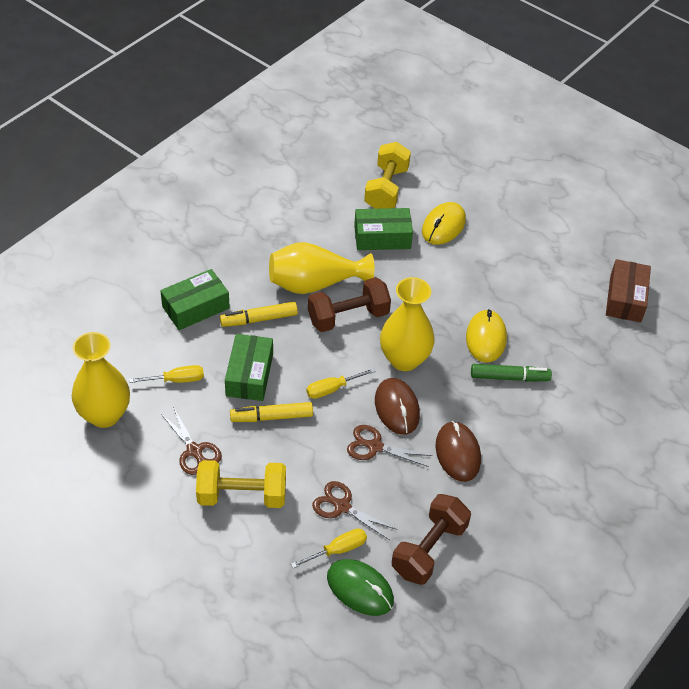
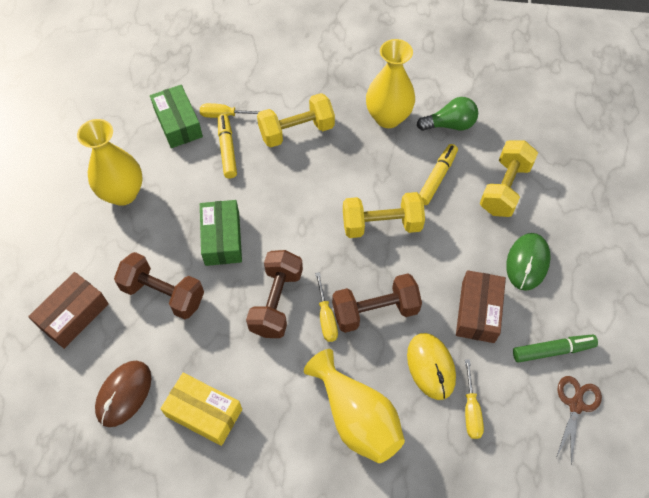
brown box: 1 -> 2
brown dumbbell: 2 -> 3
brown mouse: 2 -> 1
brown scissors: 3 -> 1
green box: 3 -> 2
green light bulb: 0 -> 1
yellow box: 0 -> 1
yellow dumbbell: 2 -> 3
yellow mouse: 2 -> 1

